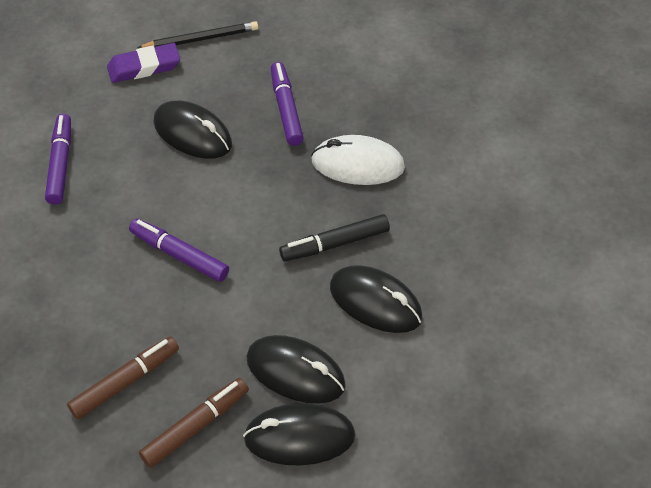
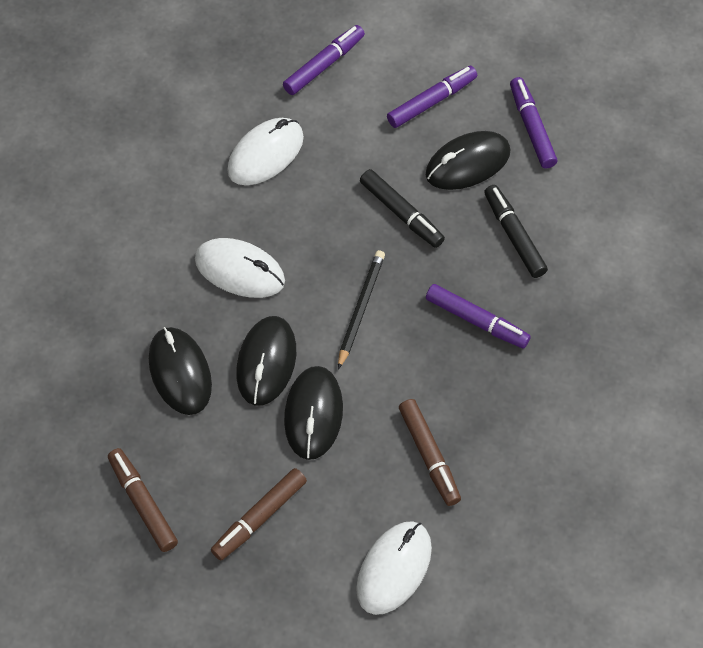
black marker: 1 -> 2
brown marker: 2 -> 3
purple eraser: 1 -> 0
purple marker: 3 -> 4
white mouse: 1 -> 3

